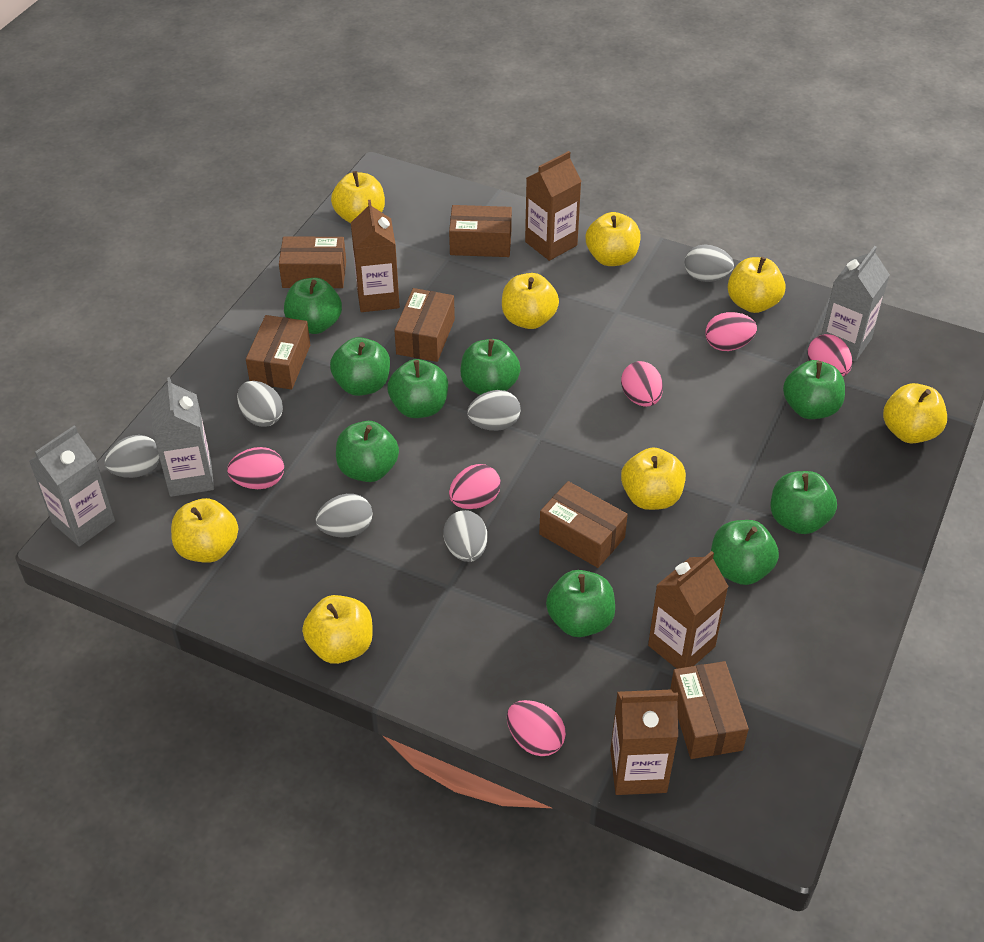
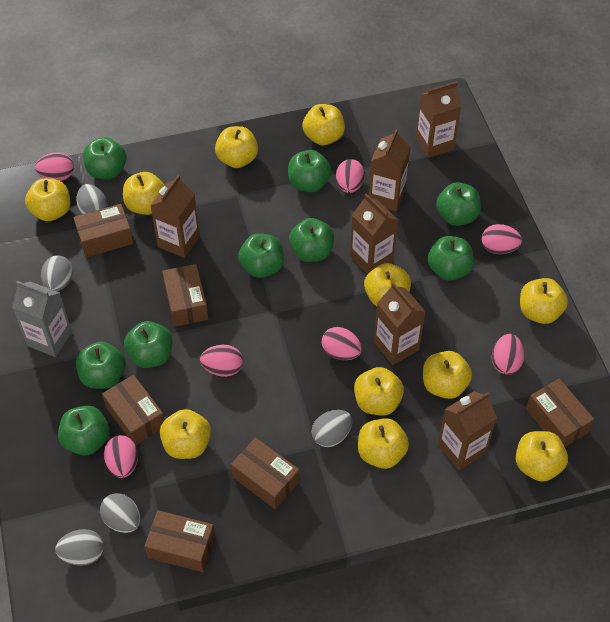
brown carton: 4 -> 6
grey carton: 3 -> 1
grey egg: 6 -> 5
pink egg: 6 -> 7
yellow apple: 8 -> 11

